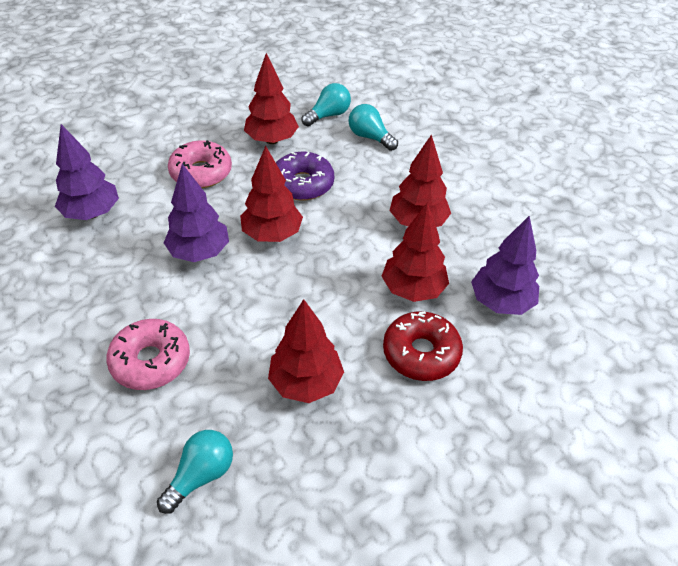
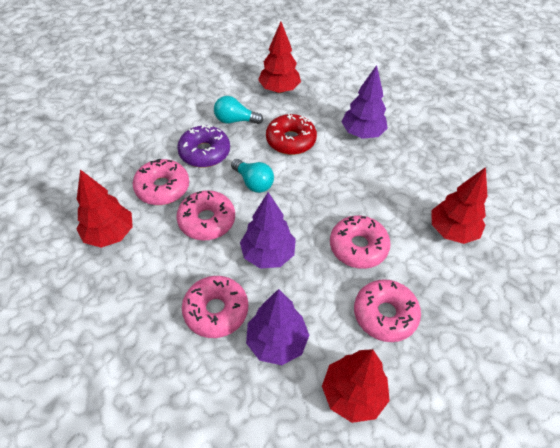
pink donut: 2 -> 5
red tree: 5 -> 4
turquoise light bulb: 3 -> 2

